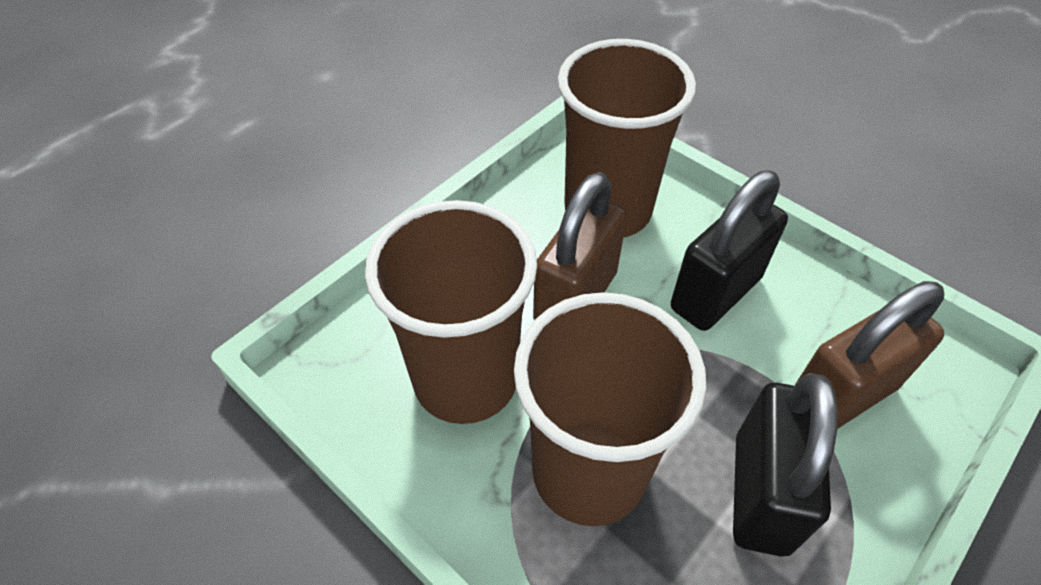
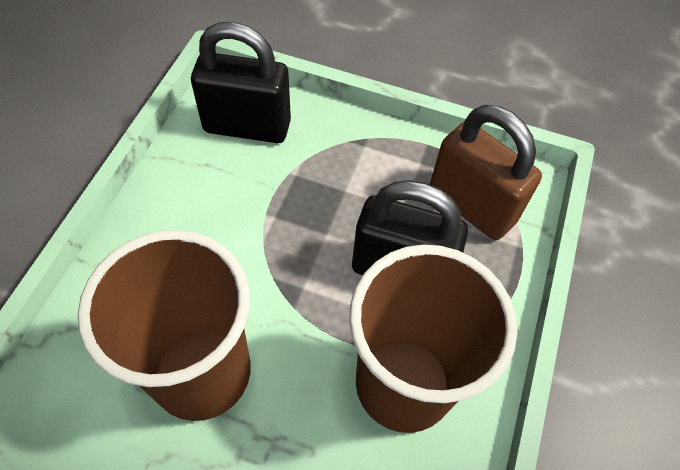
brown cup: 3 -> 2
brown padlock: 2 -> 1

